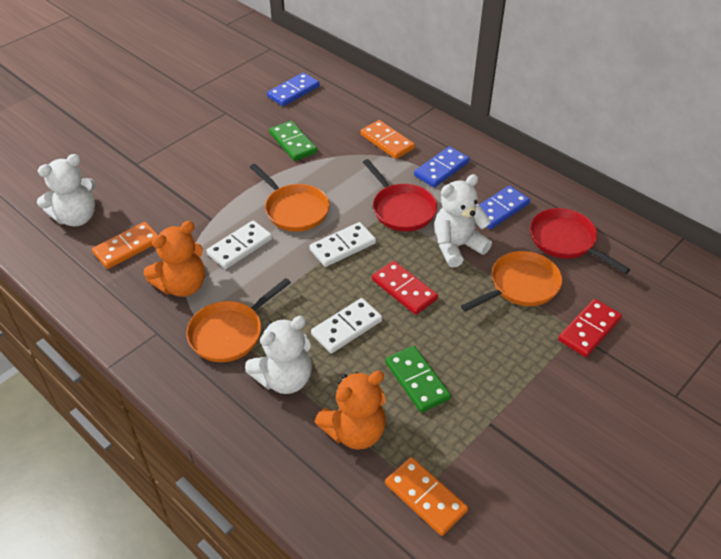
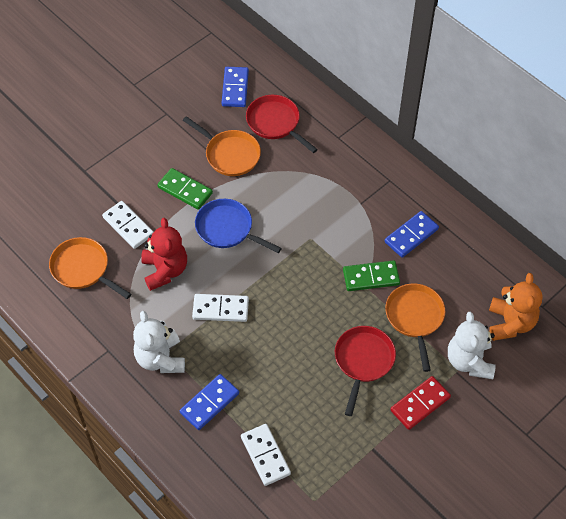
blue pan: 0 -> 1
orange domino: 3 -> 0
orange teddy bear: 2 -> 1
red domino: 2 -> 1
red teddy bear: 0 -> 1
white teddy bear: 3 -> 2

